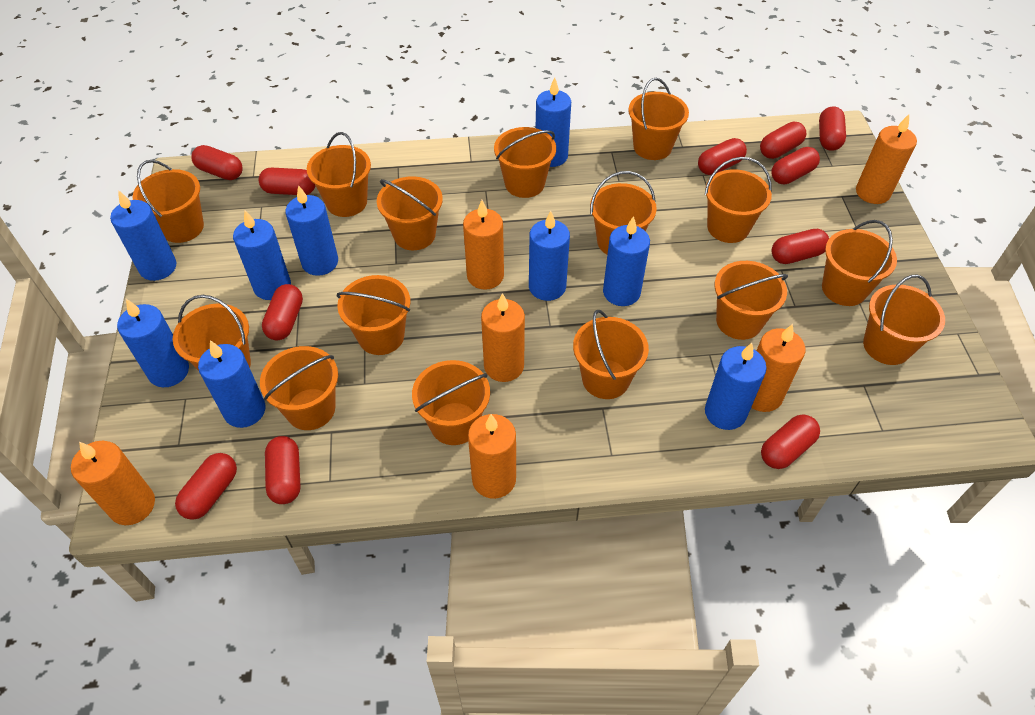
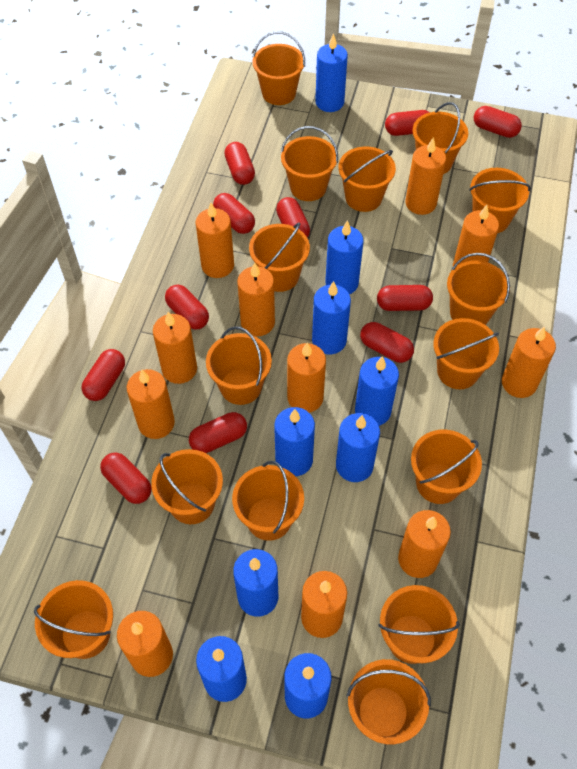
orange candle: 6 -> 11

